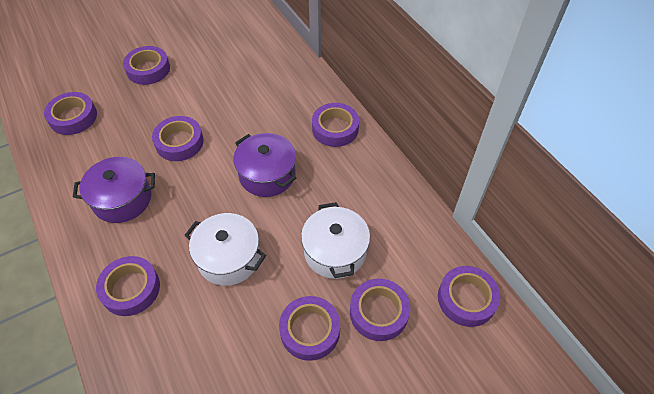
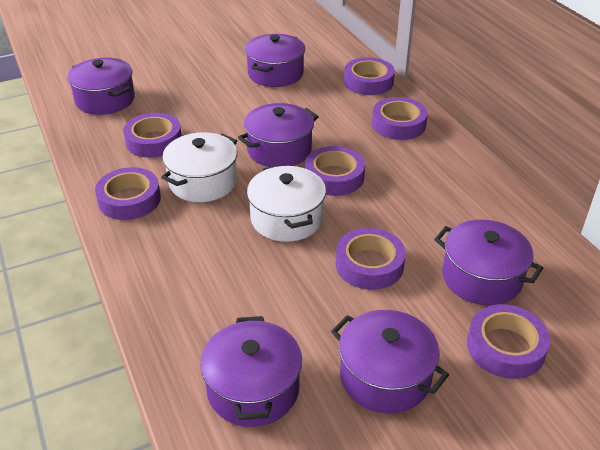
purple pot: 2 -> 6
purple tape: 8 -> 7

